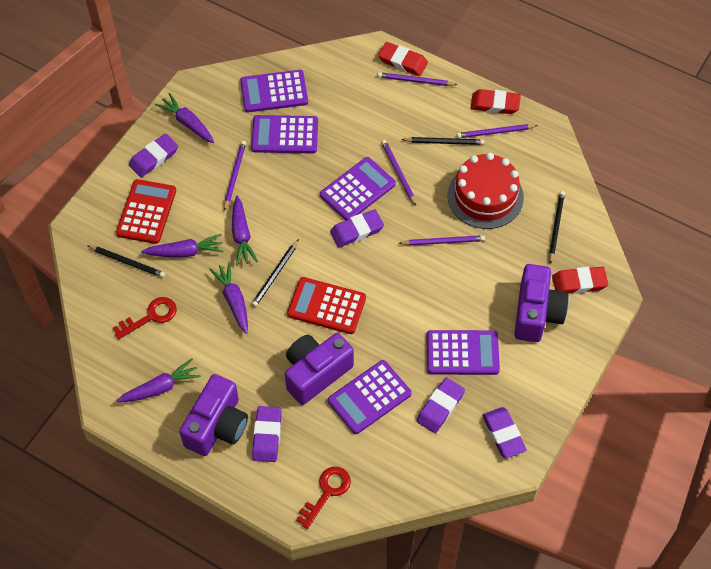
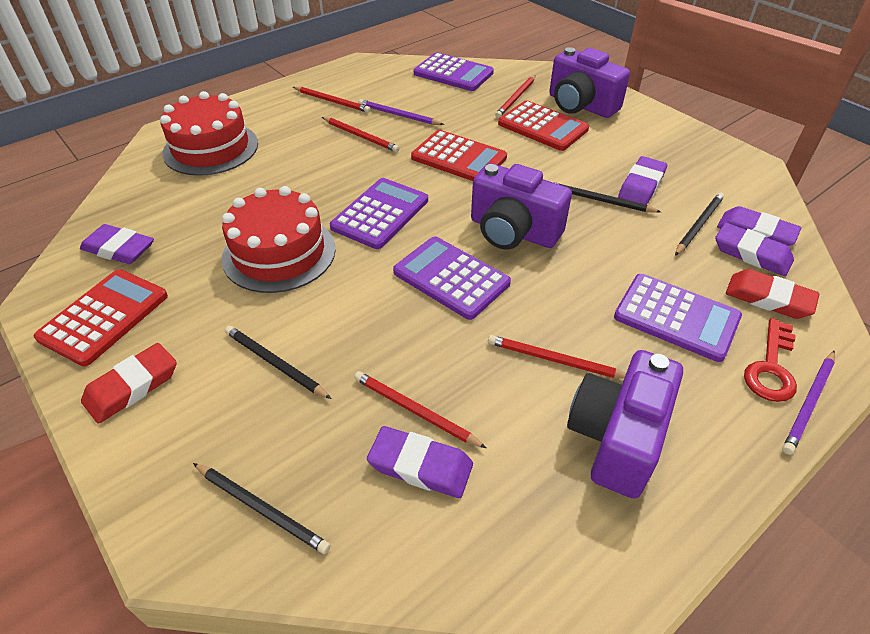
purple calculator: 5 -> 4
purple carrot: 5 -> 0
purple pencil: 5 -> 2
red cake: 1 -> 2
red calculator: 2 -> 3
red eraser: 3 -> 2
red key: 2 -> 1
red pencil: 0 -> 5

